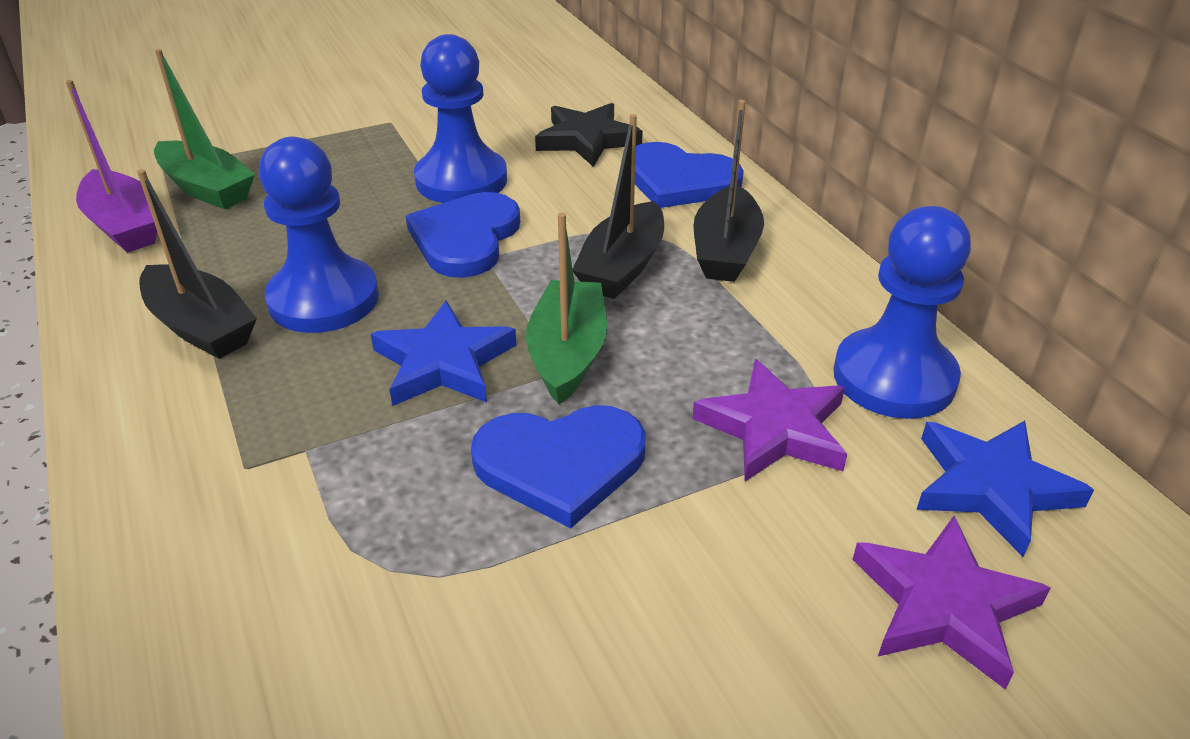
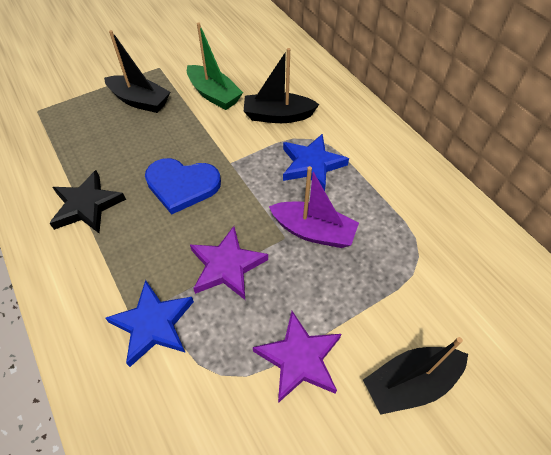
blue heart: 3 -> 1
blue pawn: 3 -> 0
green boat: 2 -> 1

